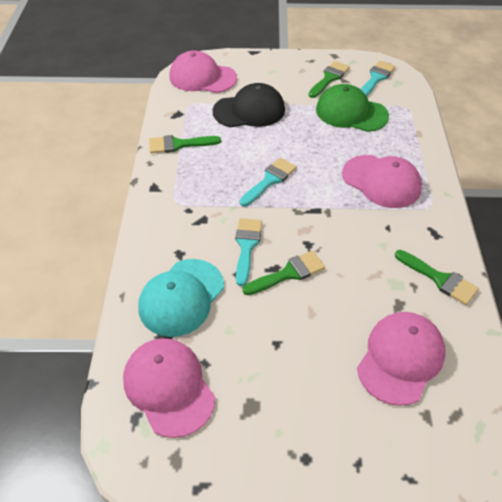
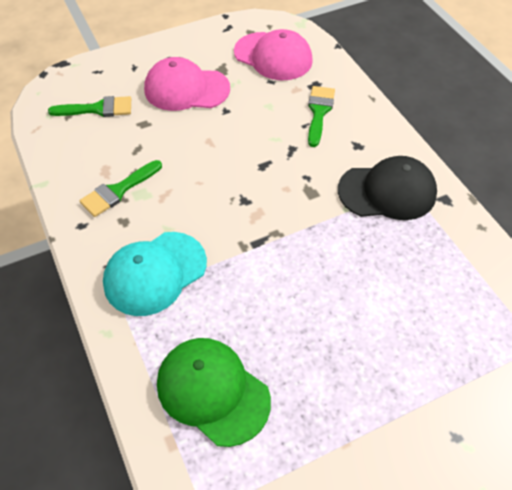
green brush: 4 -> 3
pink cap: 4 -> 2
turquoise brush: 3 -> 0

